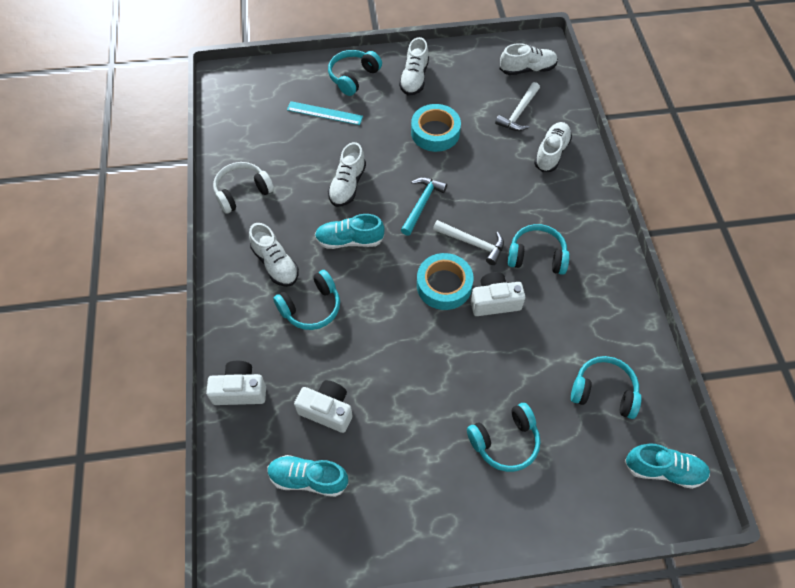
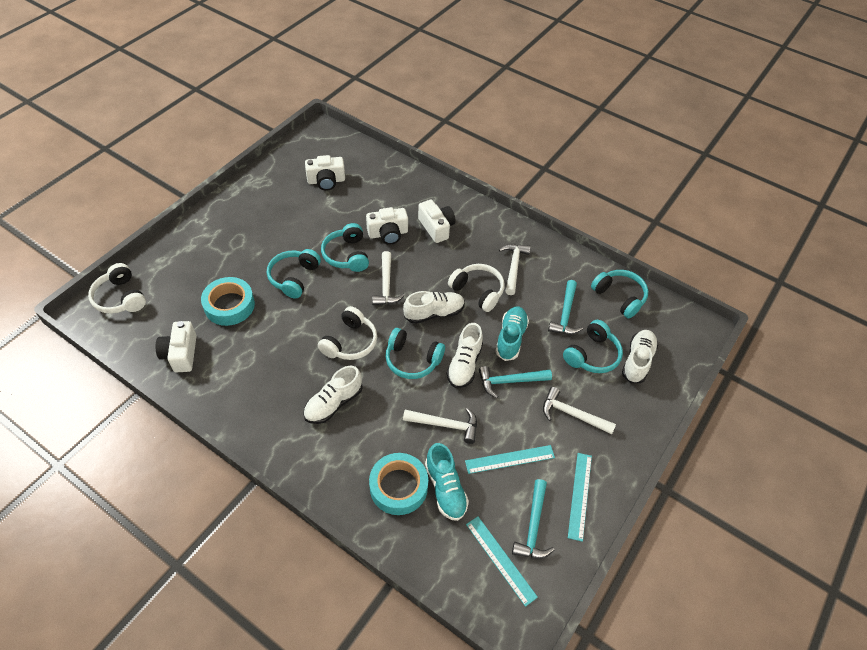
turquoise hammer: 1 -> 3
turquoise ruler: 1 -> 3
turquoise shoe: 3 -> 2
white camera: 3 -> 4
white hammer: 2 -> 4
white headphones: 1 -> 3
white shoe: 5 -> 4

